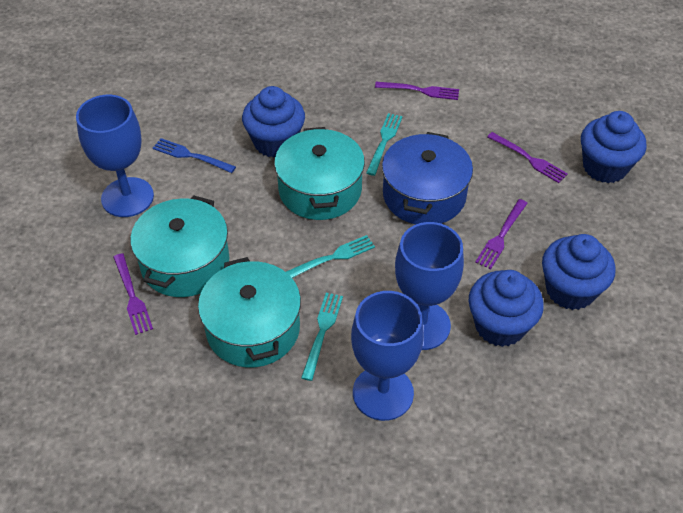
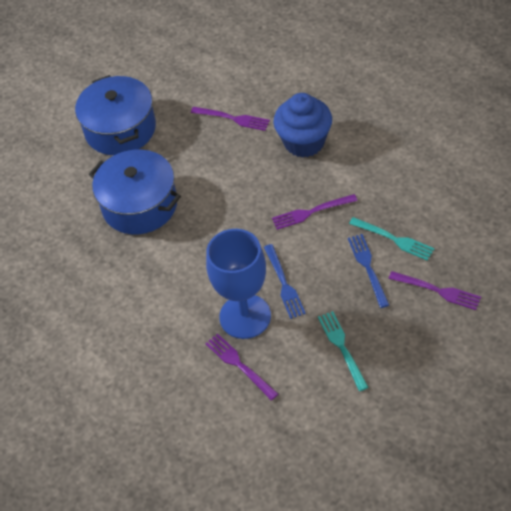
blue cupcake: 4 -> 1
blue fork: 1 -> 2
blue goblet: 3 -> 1
blue pot: 1 -> 2
turquoise fork: 3 -> 2
turquoise pot: 3 -> 0

